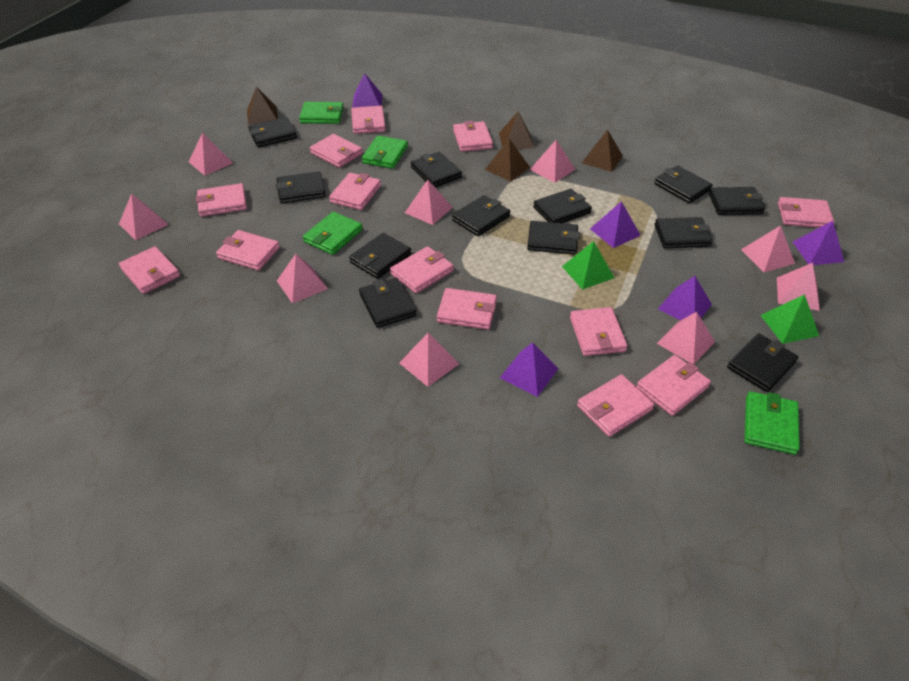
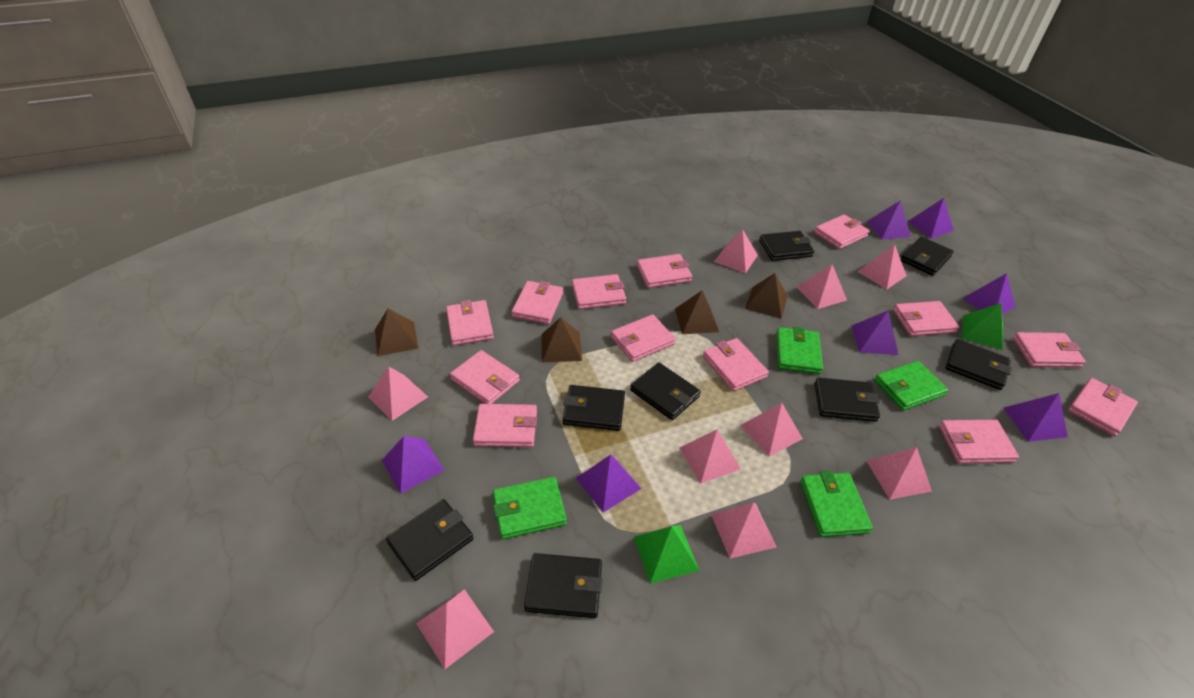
black wallet: 12 -> 8
purple pyramid: 5 -> 7

